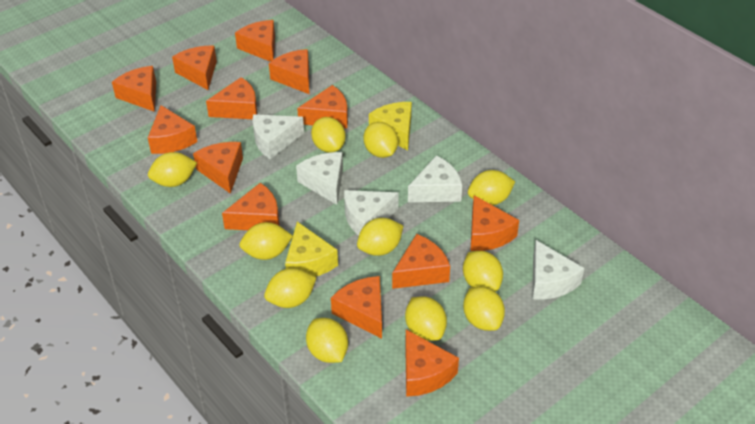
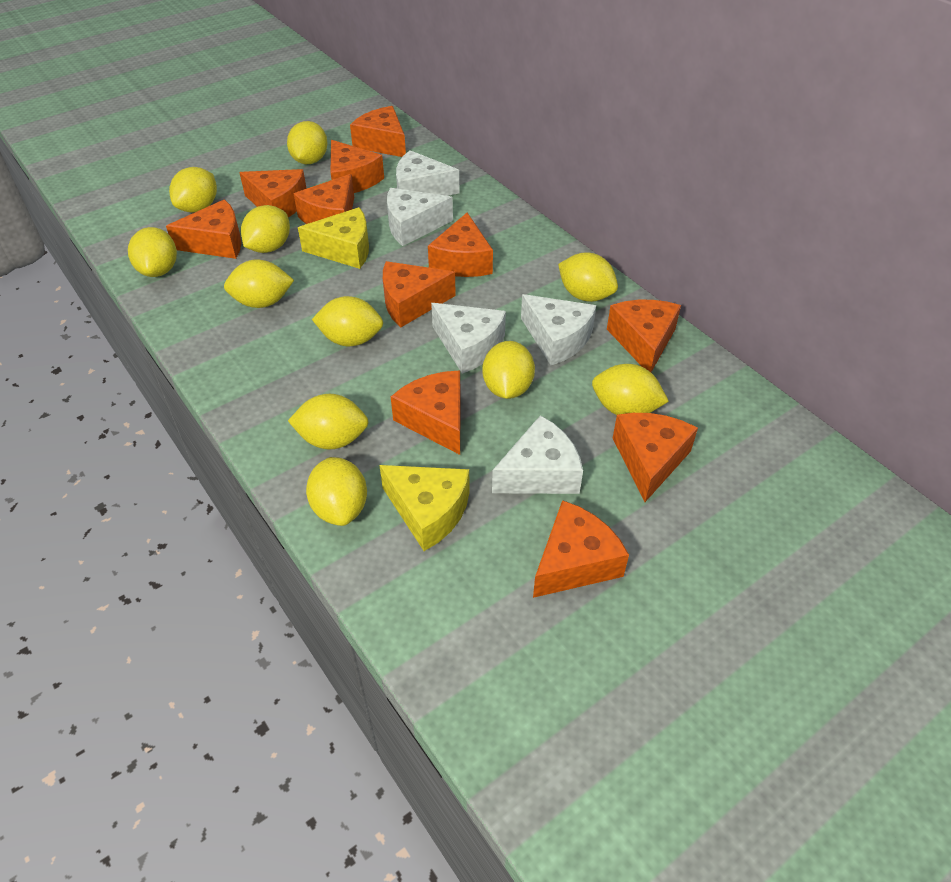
orange cheese: 13 -> 11

